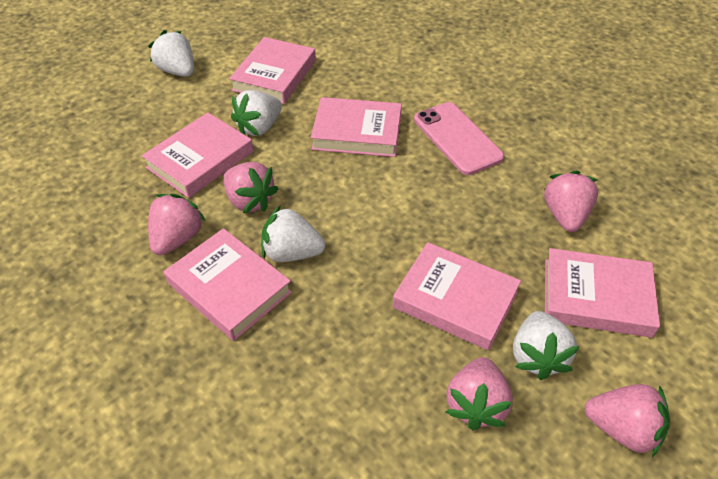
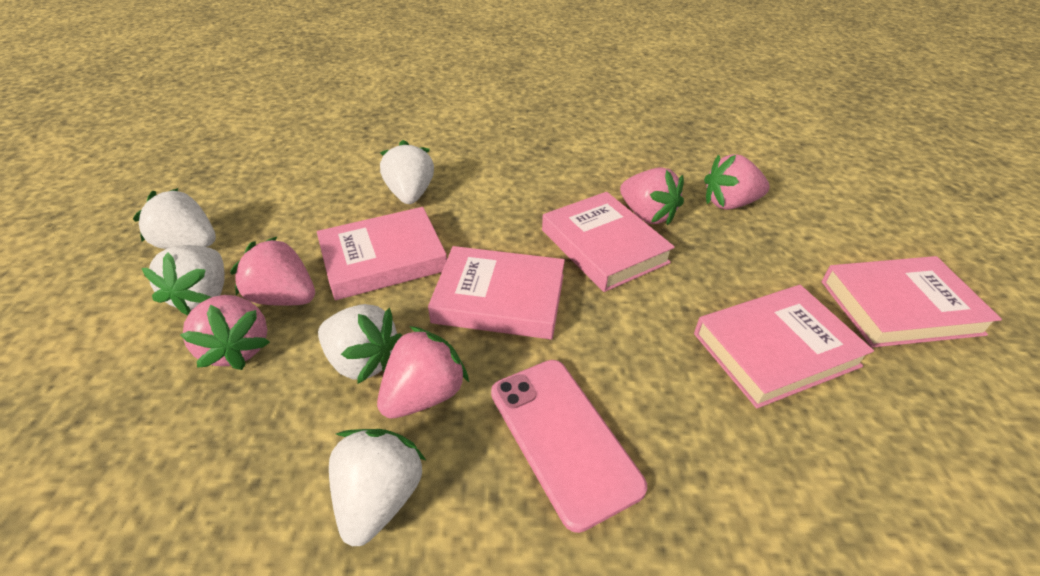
pink book: 6 -> 5
white strawberry: 4 -> 5

